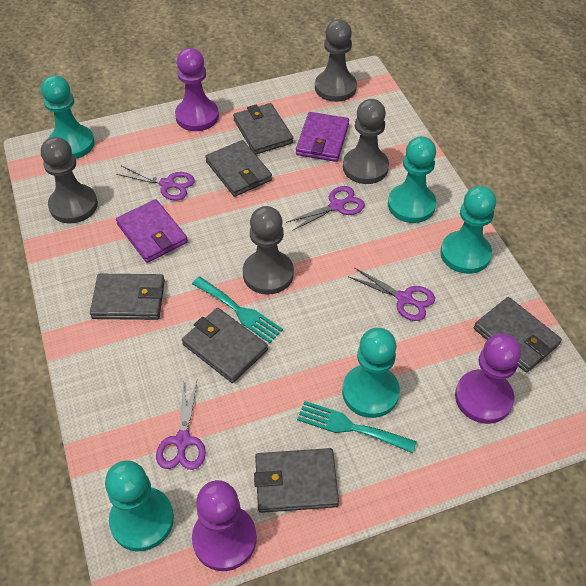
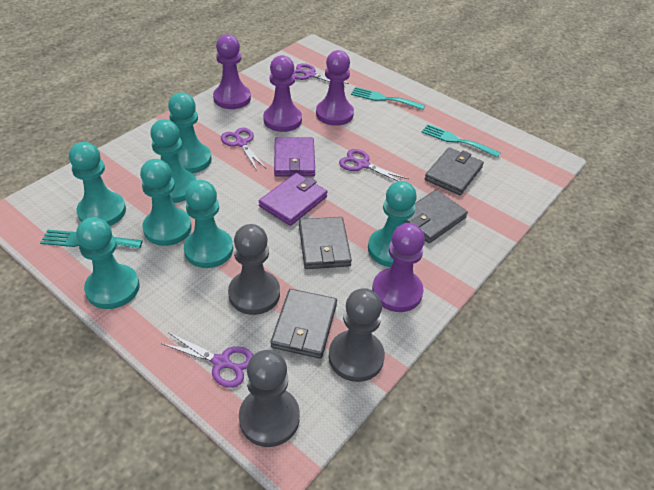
grey pawn: 4 -> 3
grey wallet: 6 -> 4
purple pawn: 3 -> 4
turquoise fork: 2 -> 3
turquoise pawn: 5 -> 7

